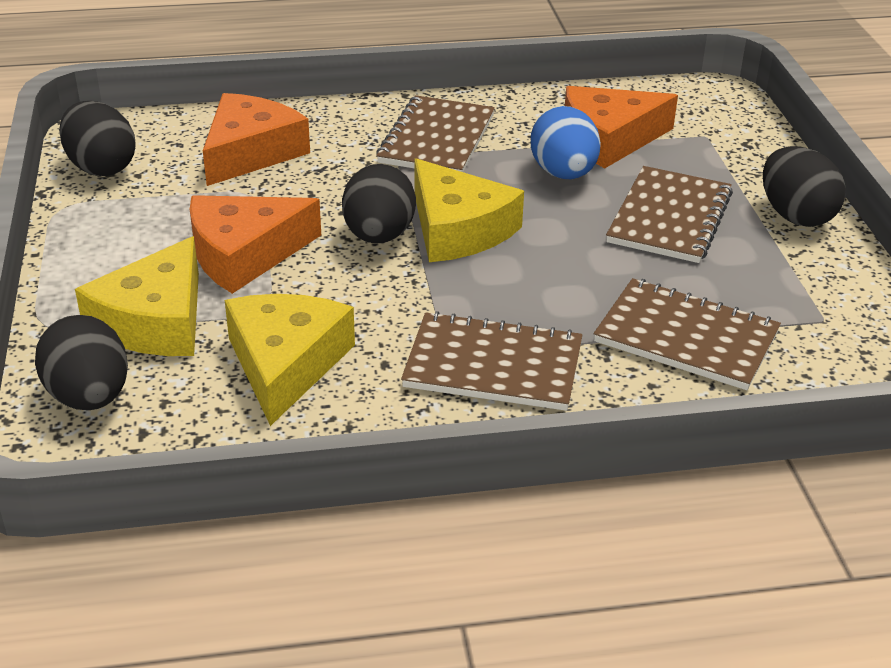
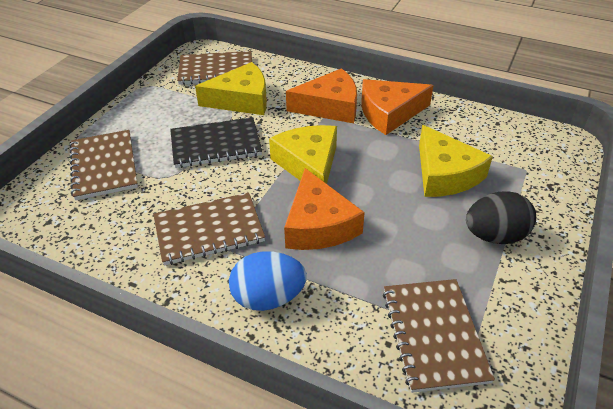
black egg: 4 -> 1
black notebook: 0 -> 1

